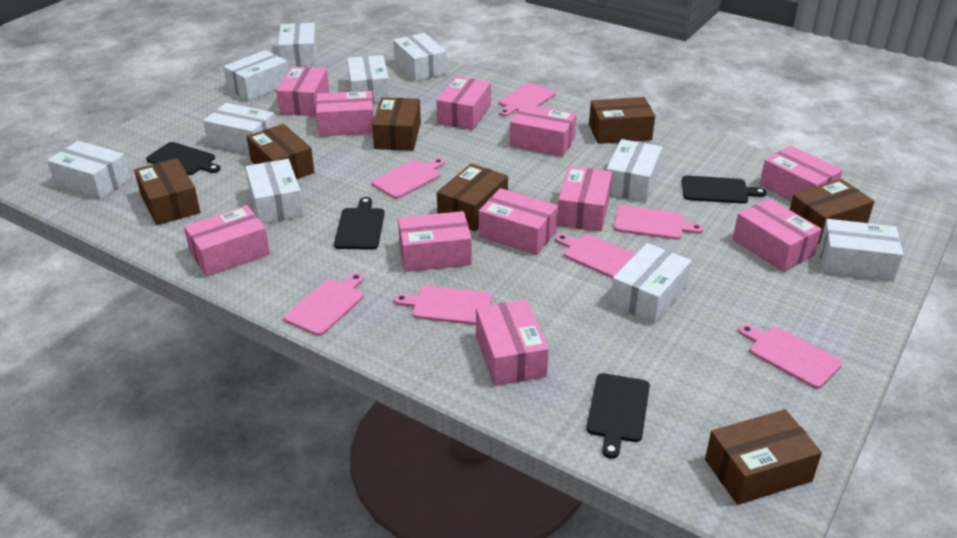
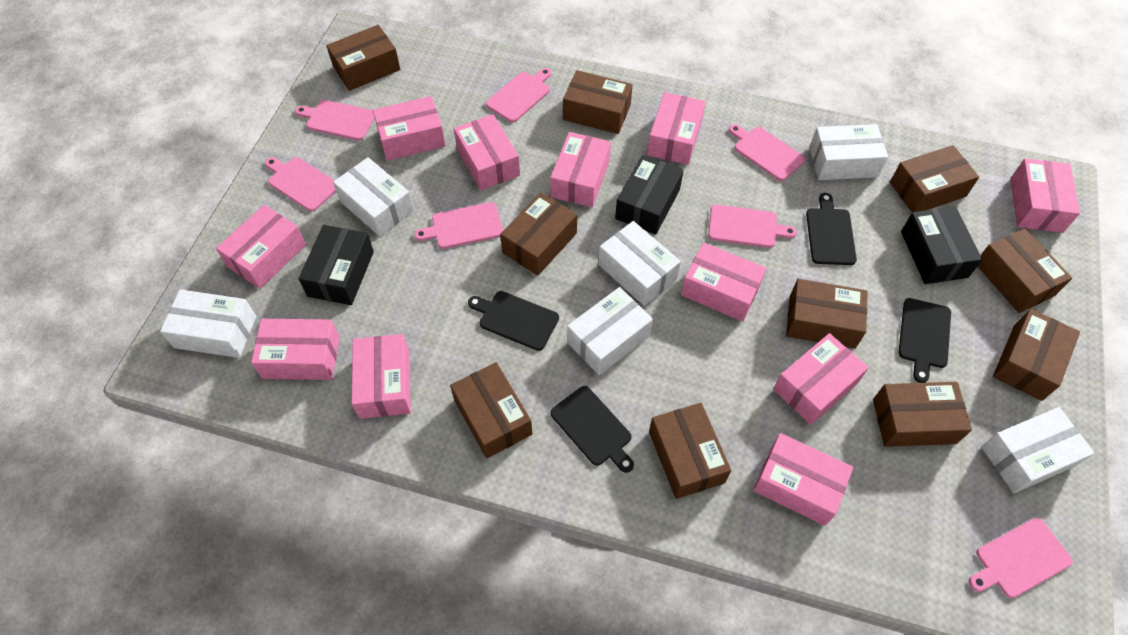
black box: 0 -> 3
brown box: 7 -> 10
white box: 10 -> 6

